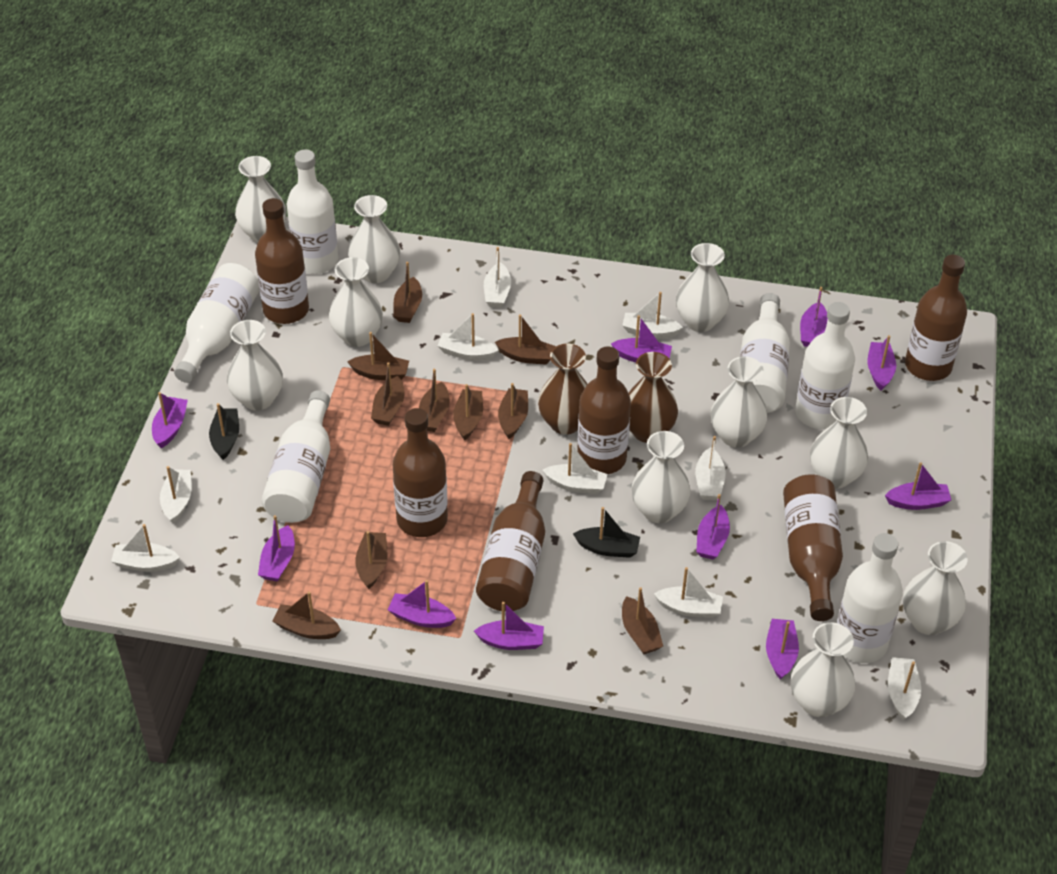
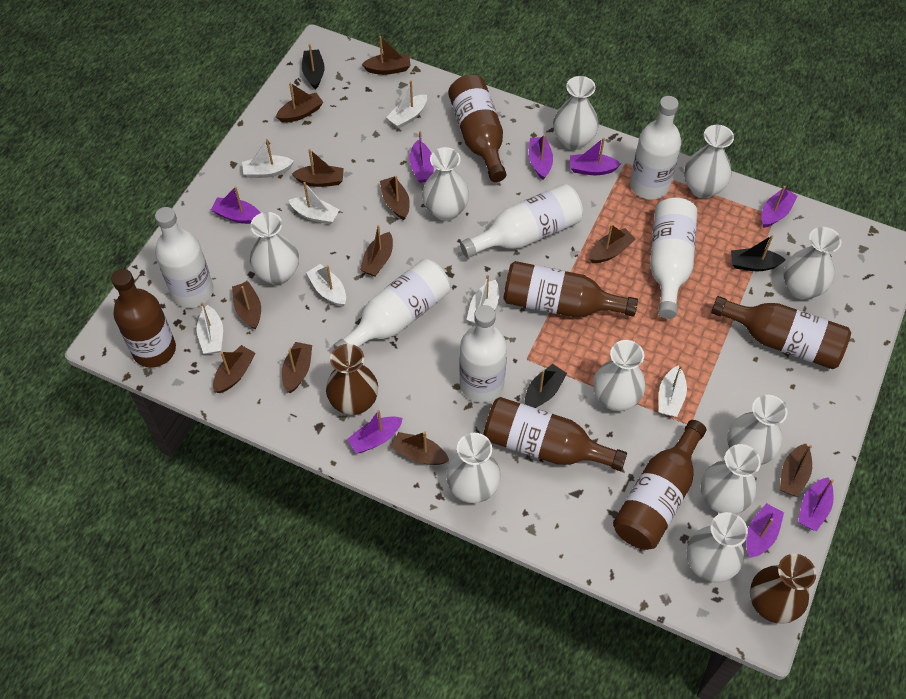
black boat: 2 -> 3
brown boat: 10 -> 11
purple boat: 10 -> 8
white boat: 9 -> 7

